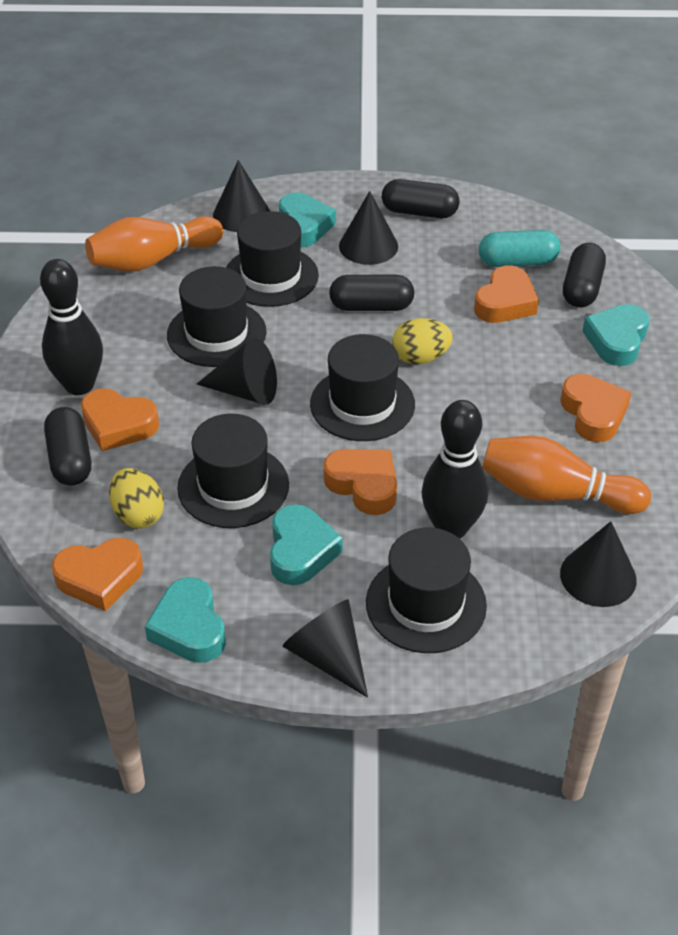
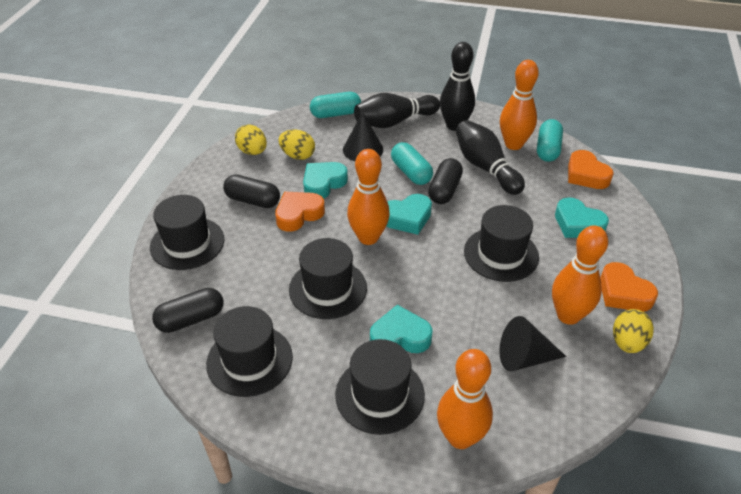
black bowling pin: 2 -> 3
black capsule: 4 -> 3
black cone: 5 -> 2
orange bowling pin: 2 -> 4
orange heart: 5 -> 3
turquoise capsule: 1 -> 3
yellow egg: 2 -> 3

